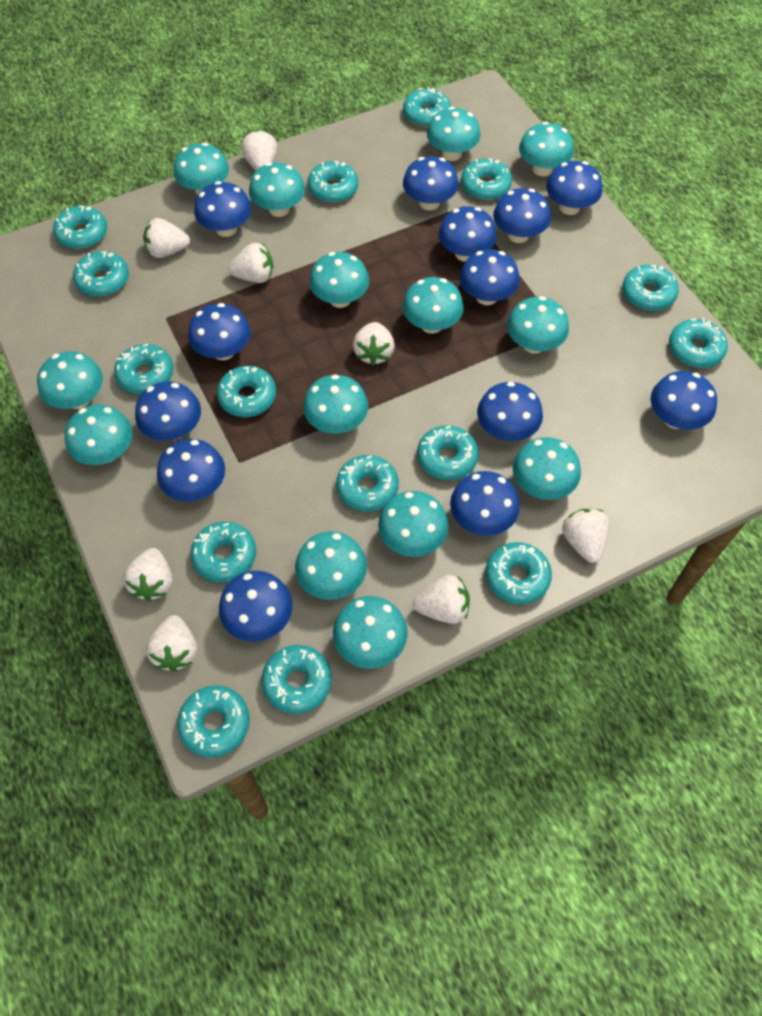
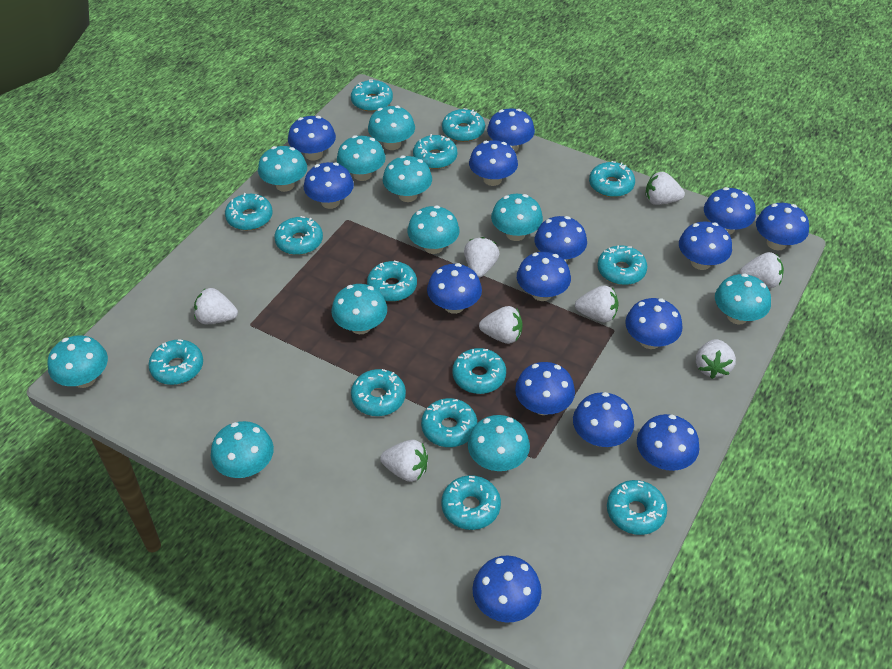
blue mushroom: 13 -> 15
turquoise donut: 15 -> 14
turquoise mushroom: 14 -> 11

